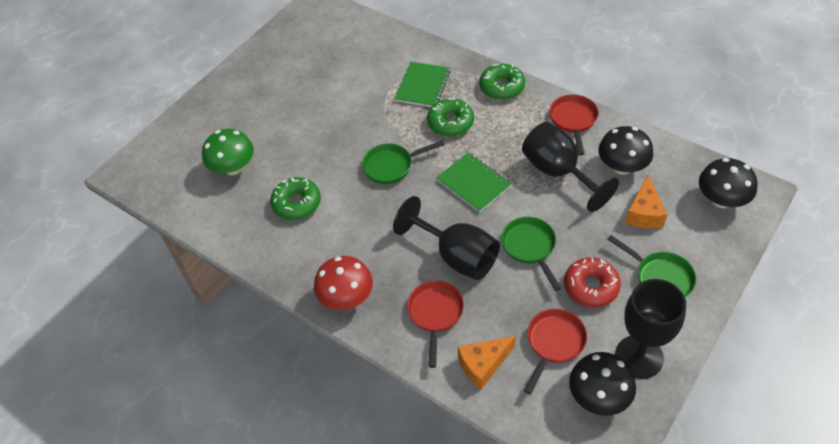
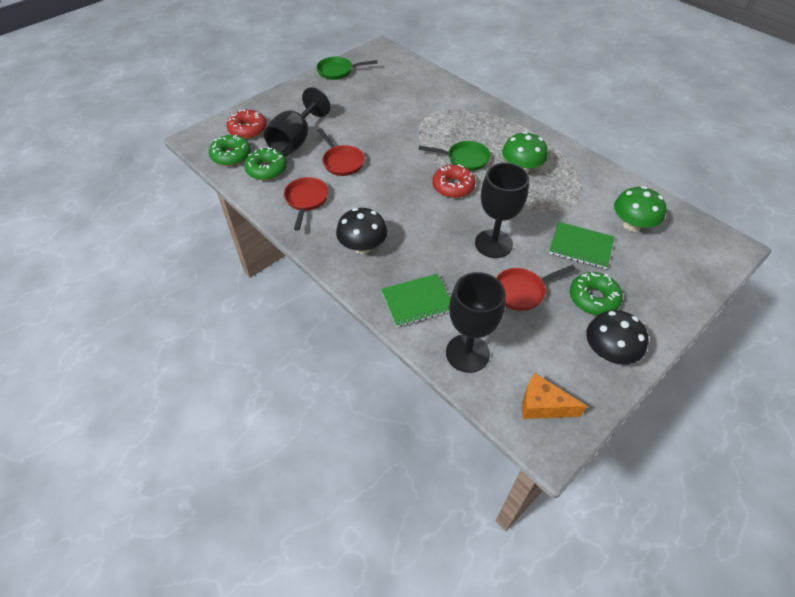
black mushroom: 3 -> 2
green mushroom: 1 -> 2
green pan: 3 -> 2
orange cheese: 2 -> 1
red donut: 1 -> 2
red mushroom: 1 -> 0

